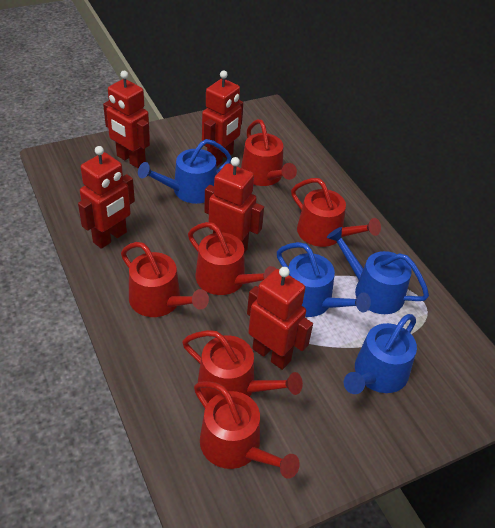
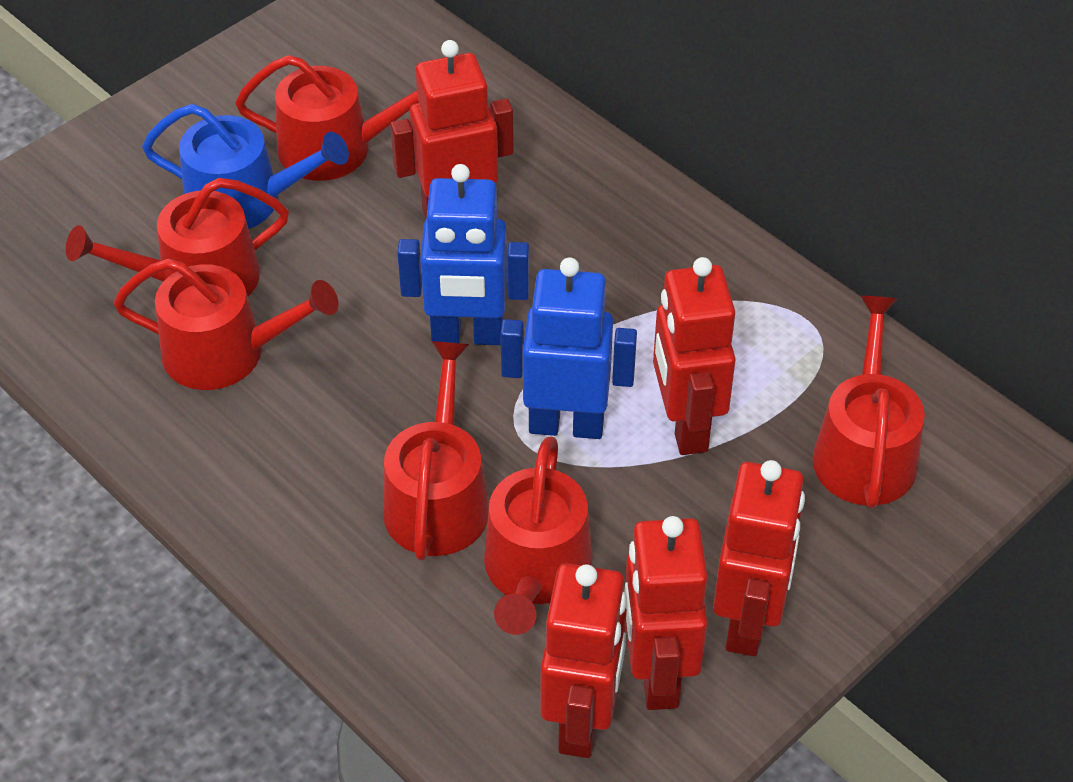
blue robot: 0 -> 2
blue watering can: 4 -> 1

